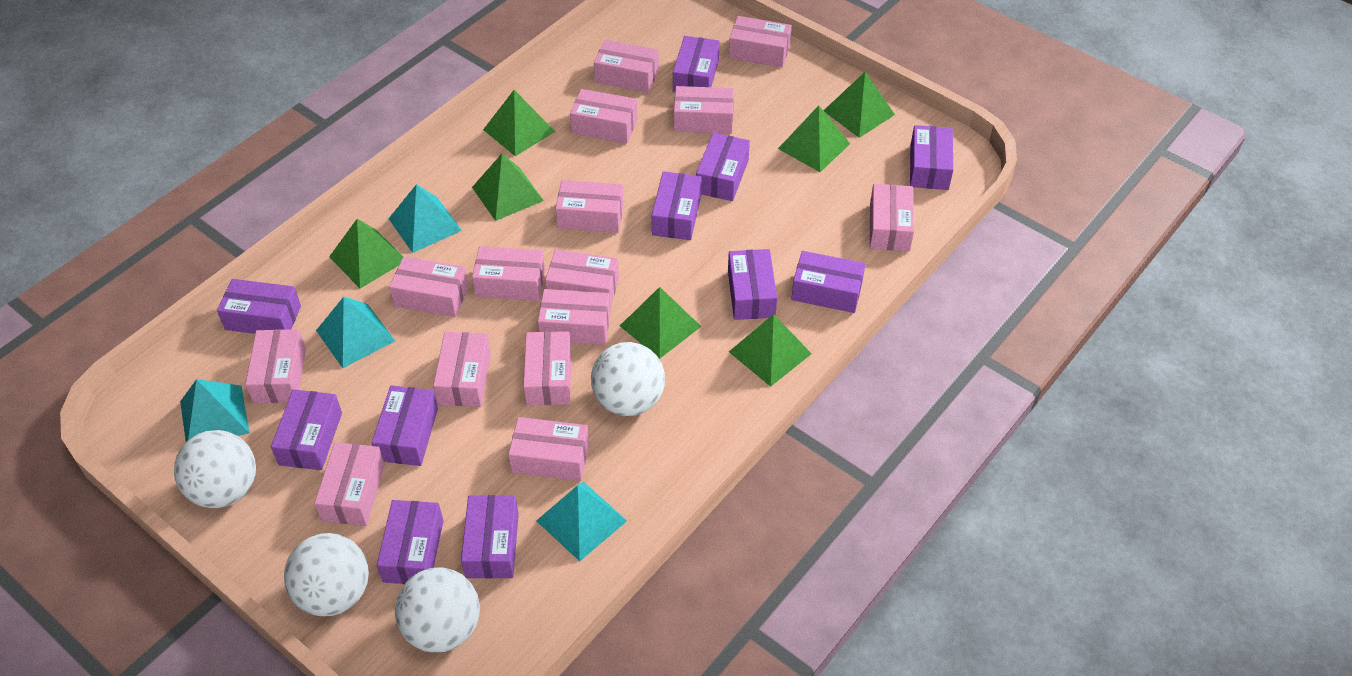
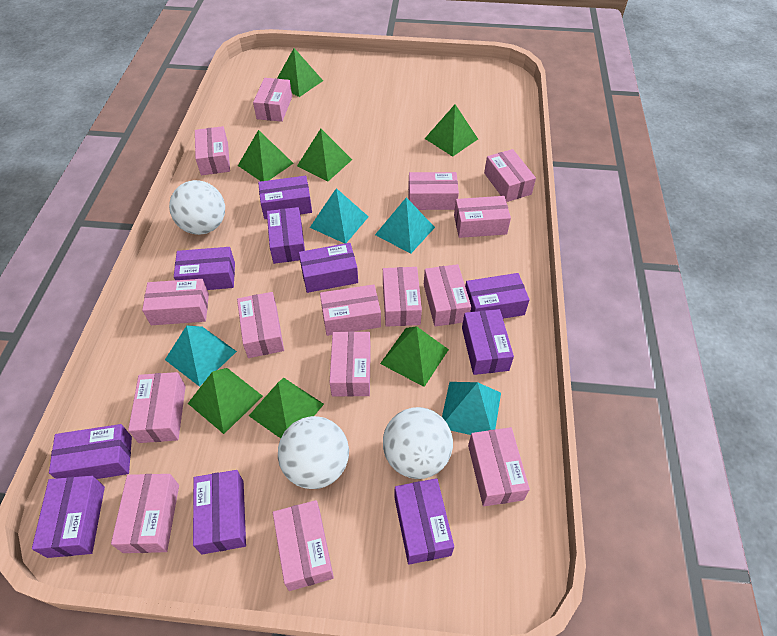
purple box: 11 -> 10
white ball: 4 -> 3

